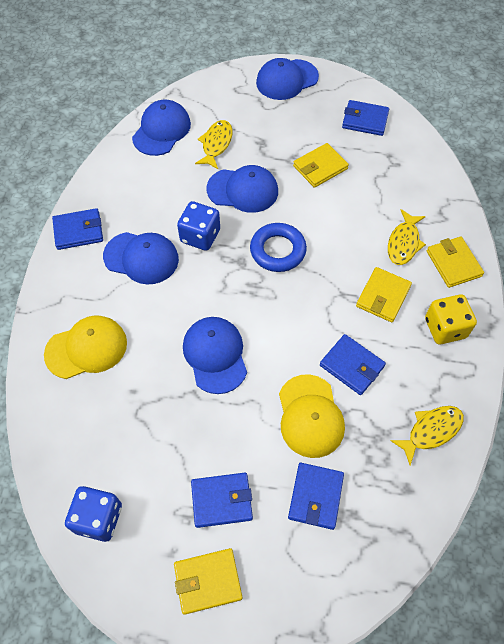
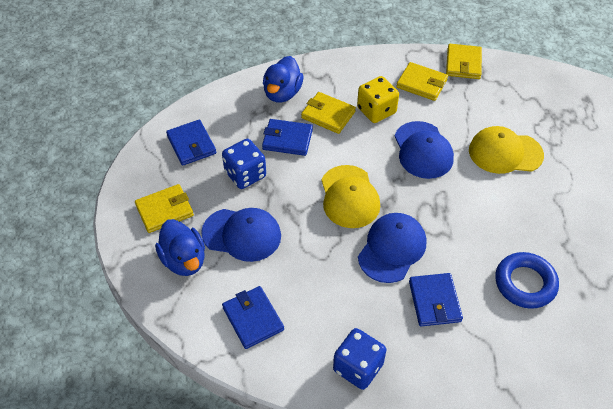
blue cap: 5 -> 3
blue duck: 0 -> 2
blue wallet: 5 -> 4
yellow fish: 3 -> 0

